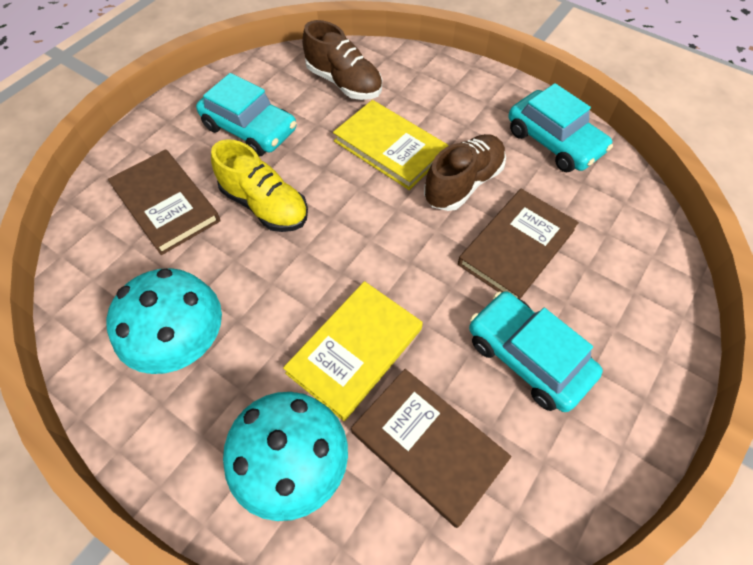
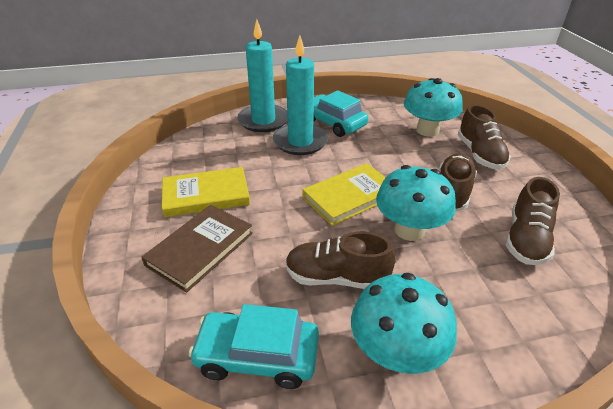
brown book: 3 -> 1
brown shoe: 2 -> 4
turquoise candle: 0 -> 2
turquoise car: 3 -> 2
turquoise mushroom: 2 -> 3
yellow shoe: 1 -> 0

